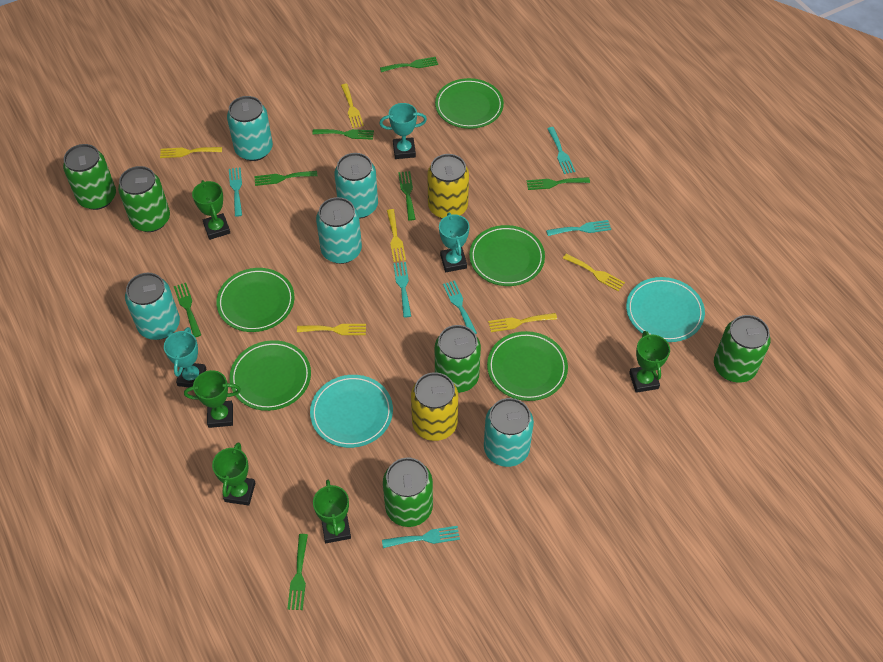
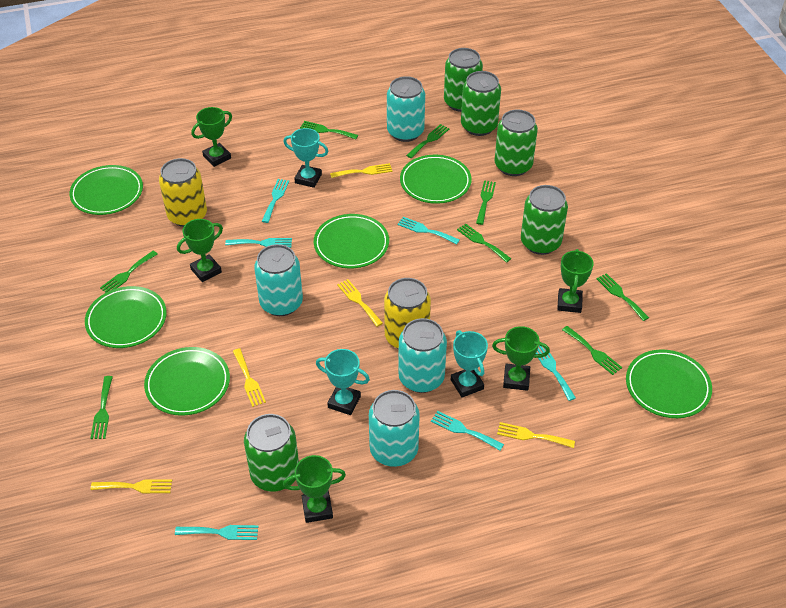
green fork: 7 -> 8
green plate: 5 -> 6
turquoise can: 5 -> 4
turquoise plate: 2 -> 0
yellow fork: 6 -> 5

